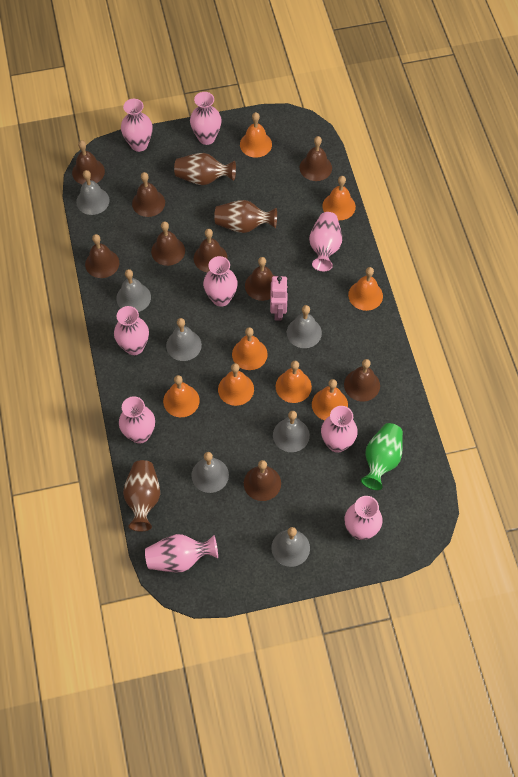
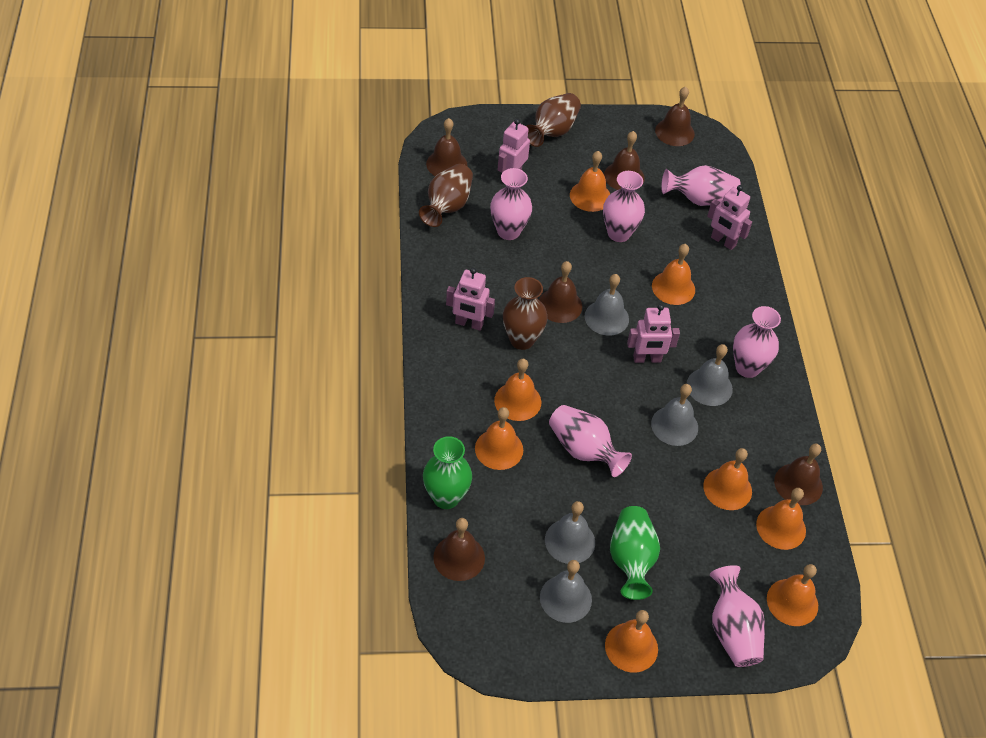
brown bell: 9 -> 6
green vase: 1 -> 2
grey bell: 7 -> 5
pink robot: 1 -> 4
pink vase: 9 -> 6

